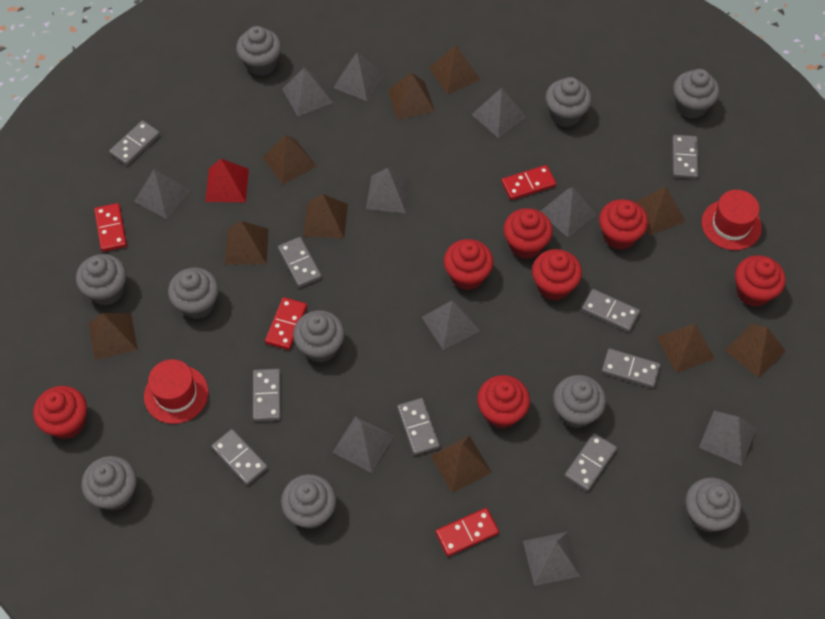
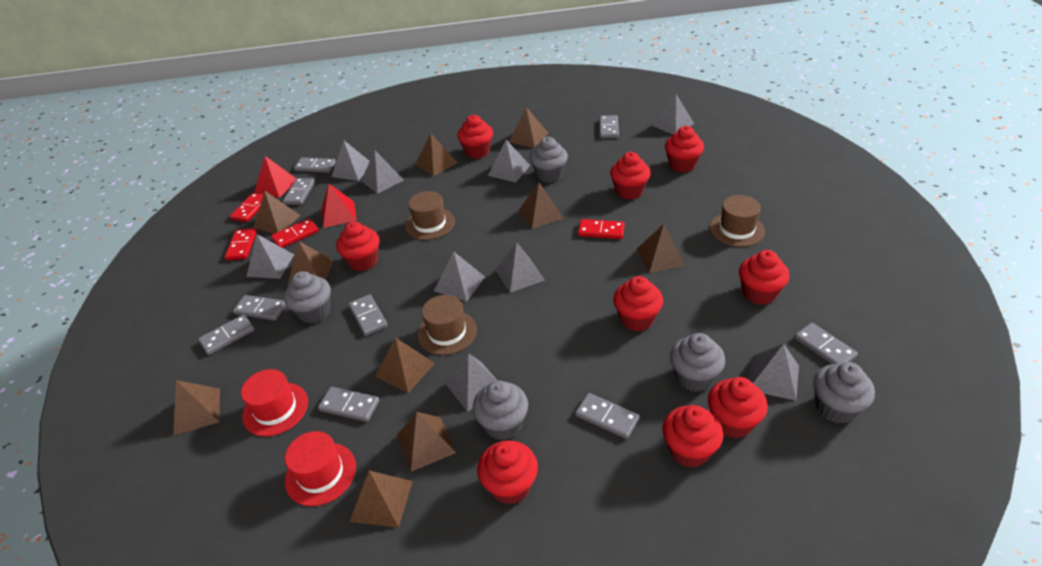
brown hat: 0 -> 3
grey cupcake: 10 -> 5
grey pyramid: 10 -> 9
red cupcake: 7 -> 9
red pyramid: 1 -> 2

